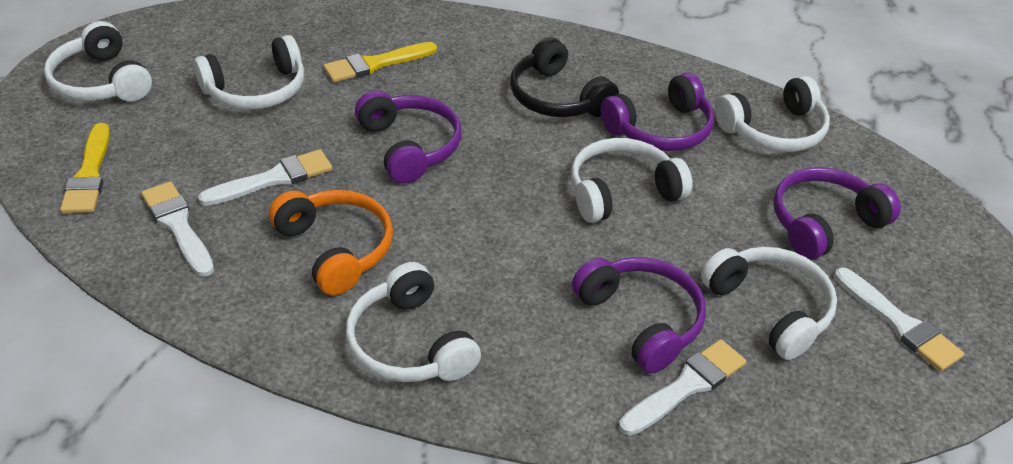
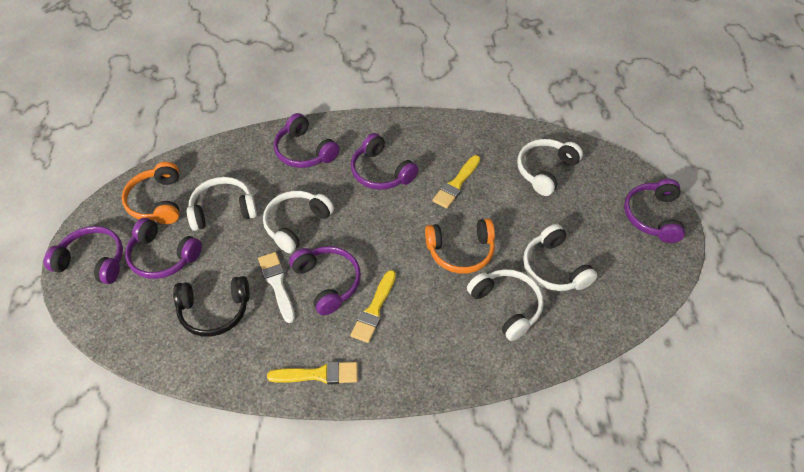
orange headphones: 1 -> 2
purple headphones: 4 -> 6
white brush: 4 -> 1
white headphones: 6 -> 5
yellow brush: 2 -> 3

